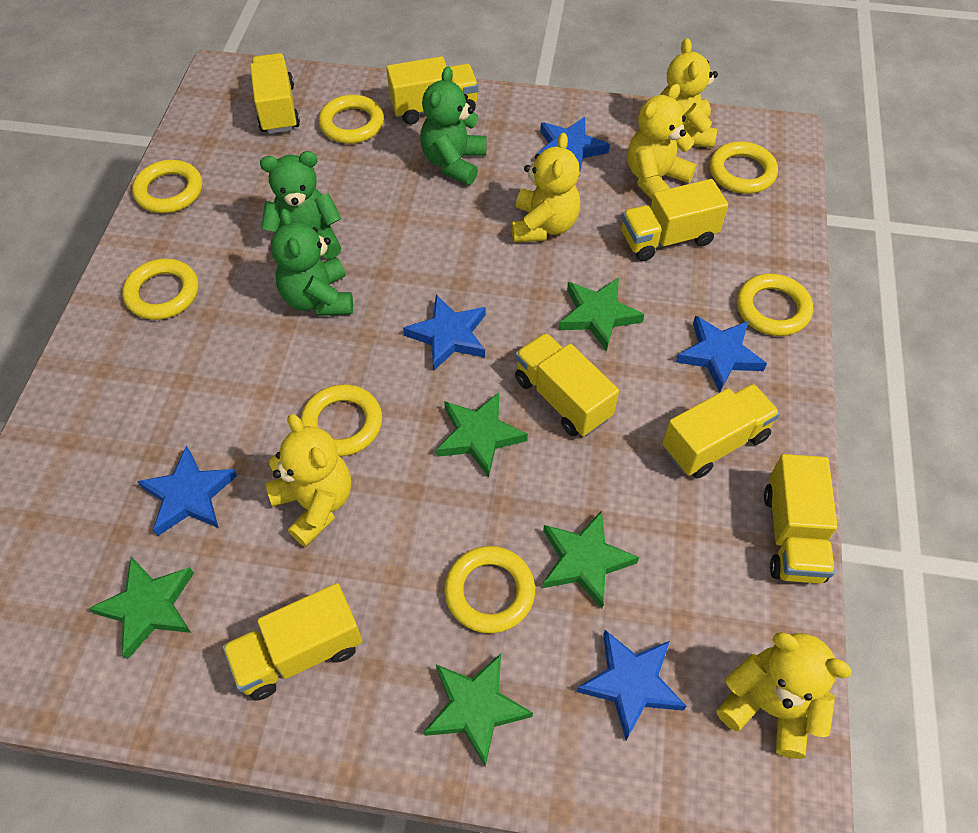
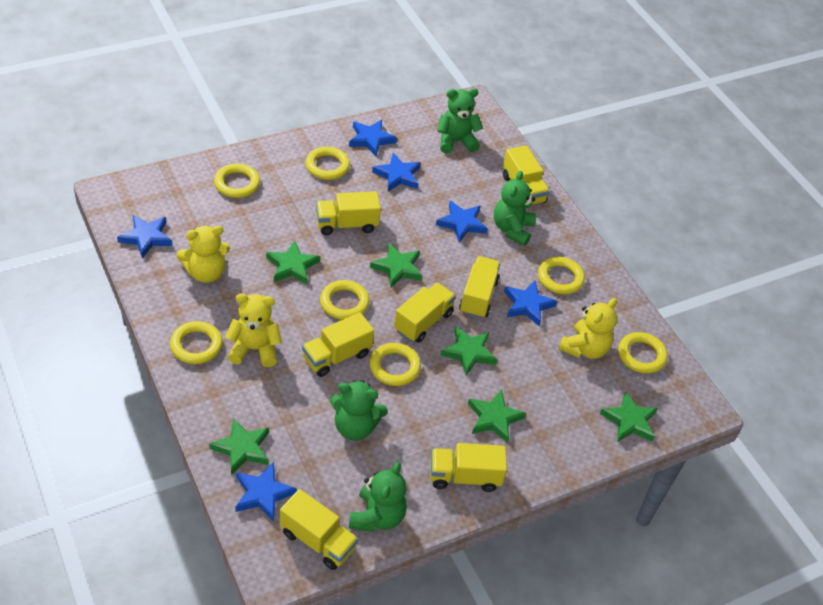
blue star: 5 -> 6
green star: 5 -> 6
green teddy bear: 3 -> 4
yellow teddy bear: 5 -> 3

